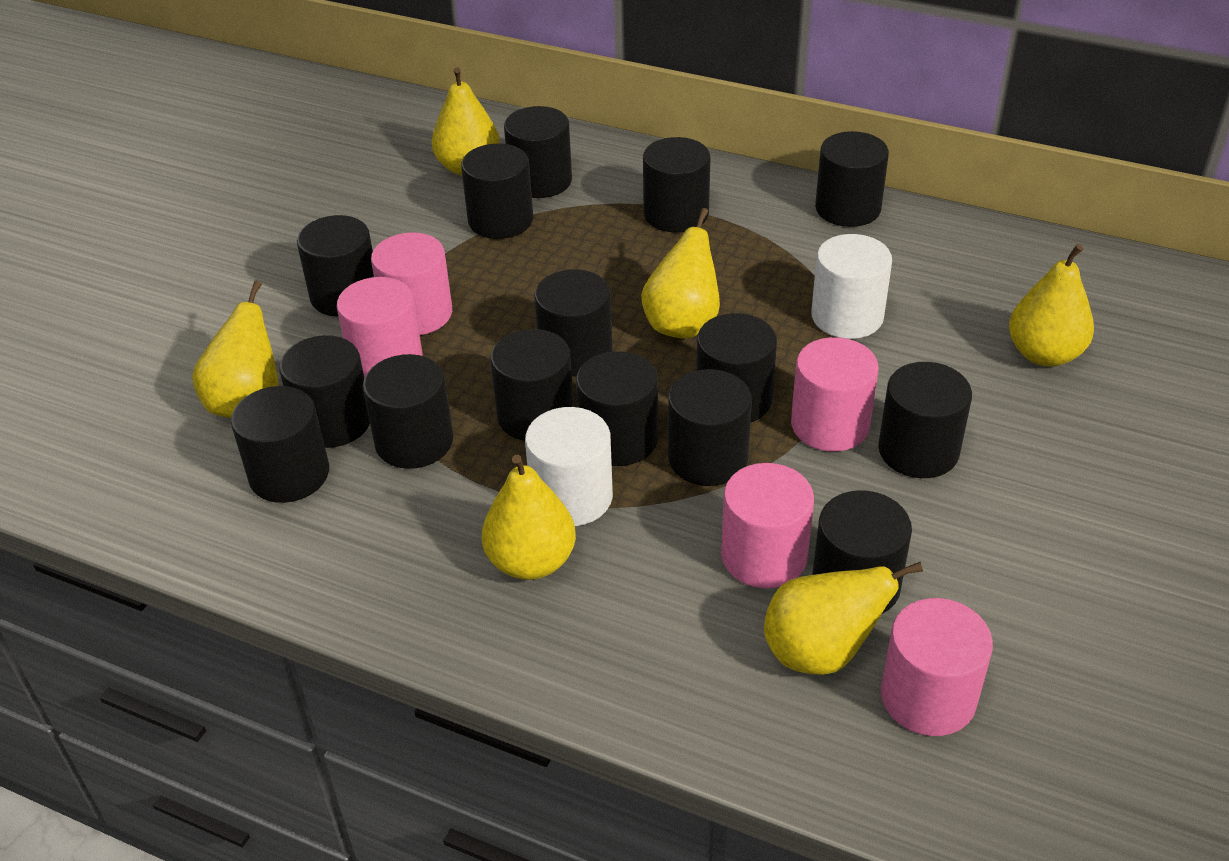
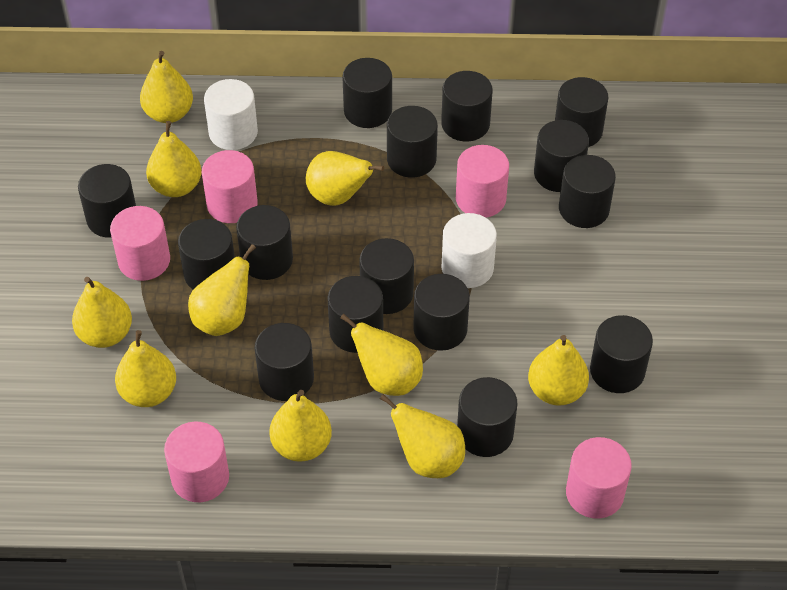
yellow pear: 6 -> 10

